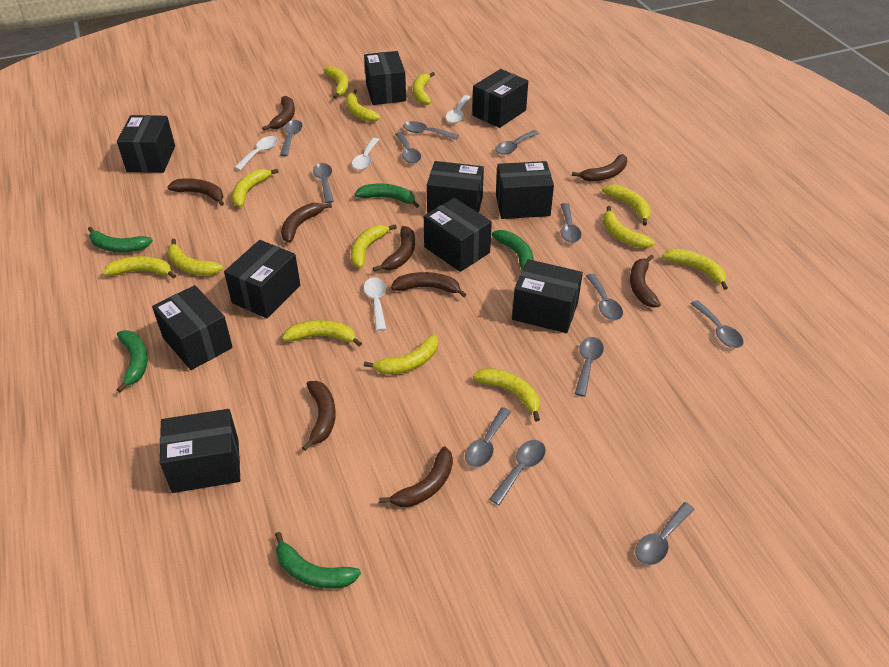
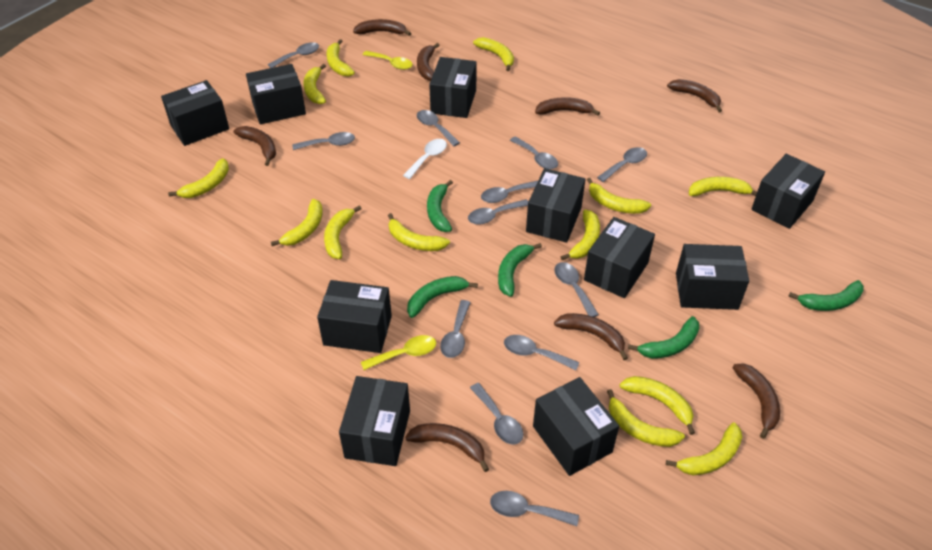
brown banana: 9 -> 8
white spoon: 4 -> 1
yellow spoon: 0 -> 2

